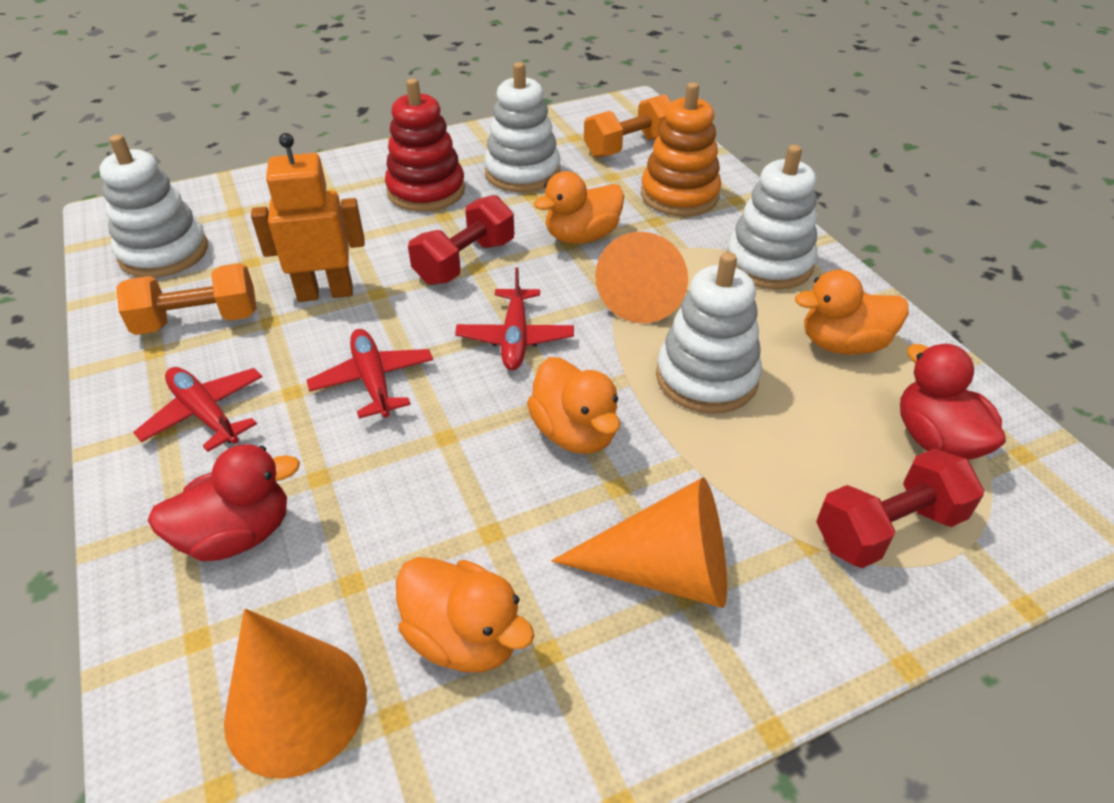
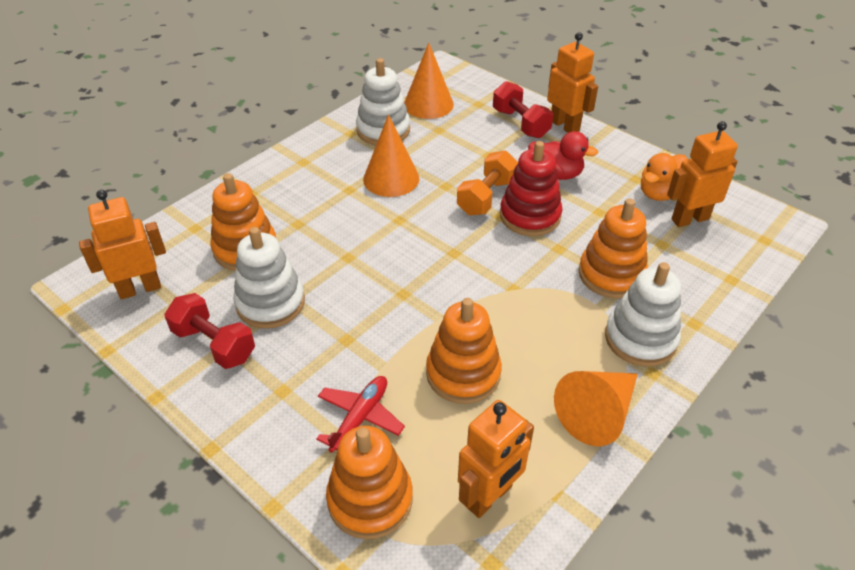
orange duck: 4 -> 1
orange dumbbell: 2 -> 1
orange robot: 1 -> 4
orange stacking toy: 1 -> 4
red duck: 2 -> 1
red plane: 3 -> 1
white stacking toy: 4 -> 3

